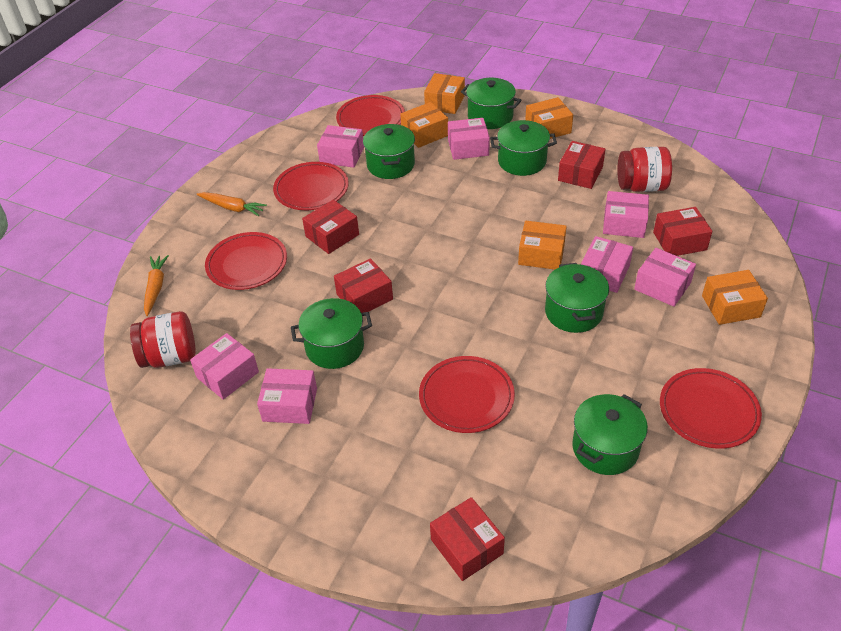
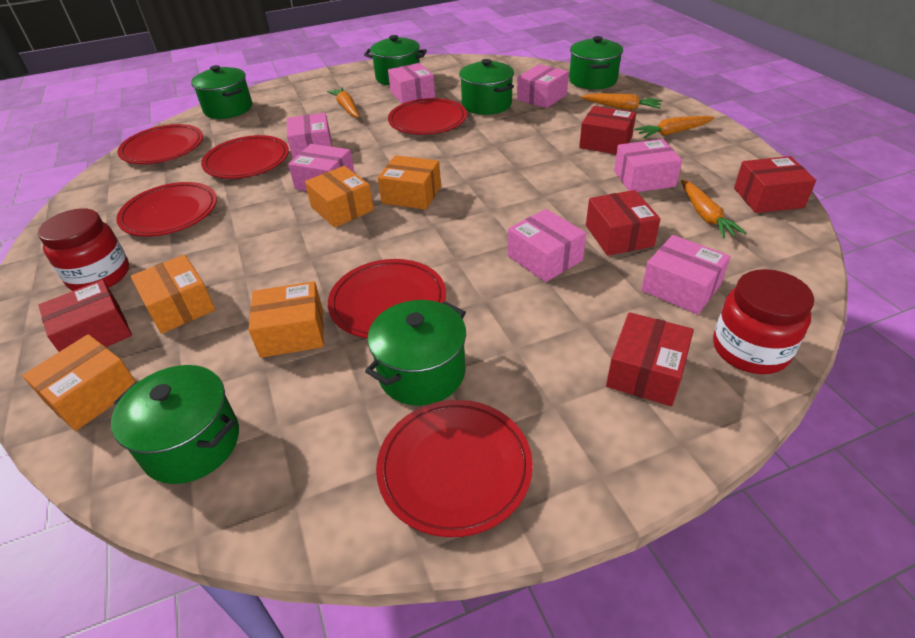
orange carrot: 2 -> 4
red plate: 5 -> 6

